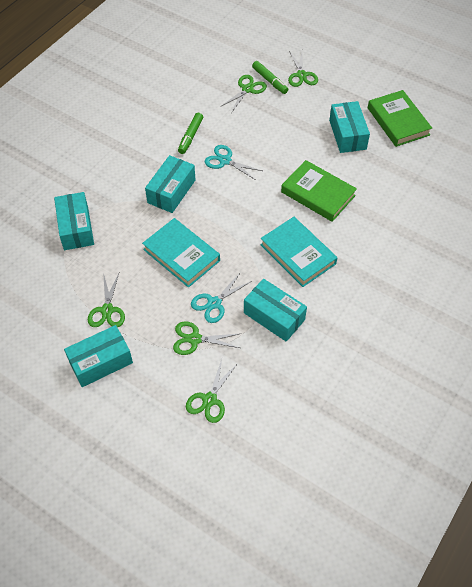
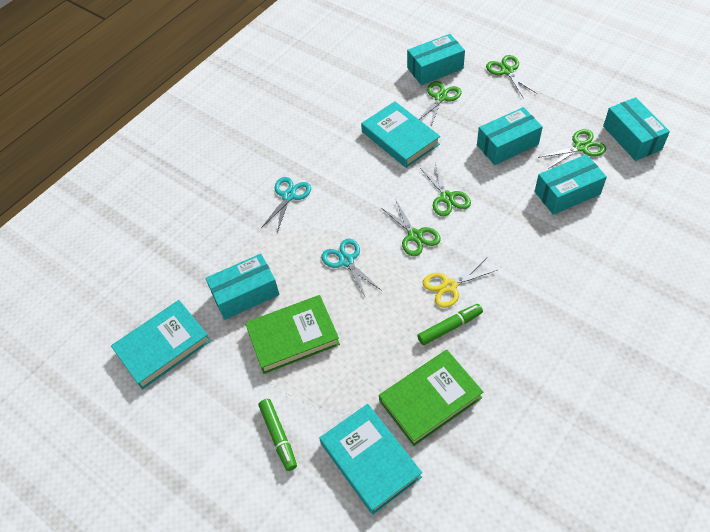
turquoise book: 2 -> 3
yellow scissors: 0 -> 1

